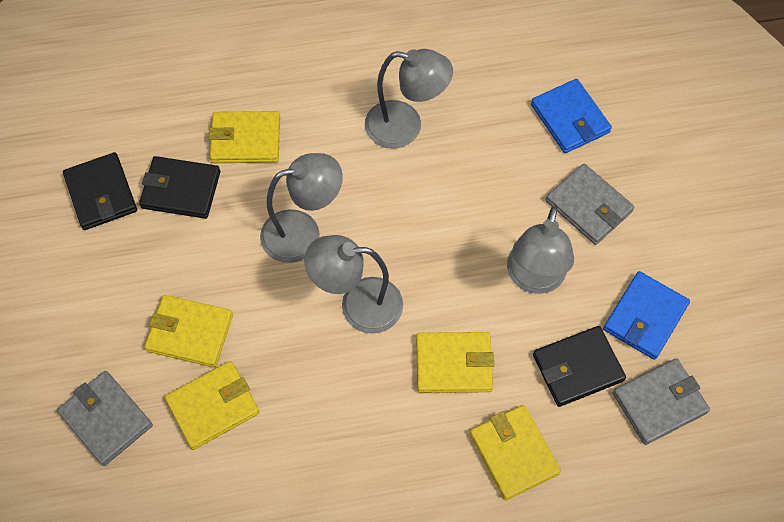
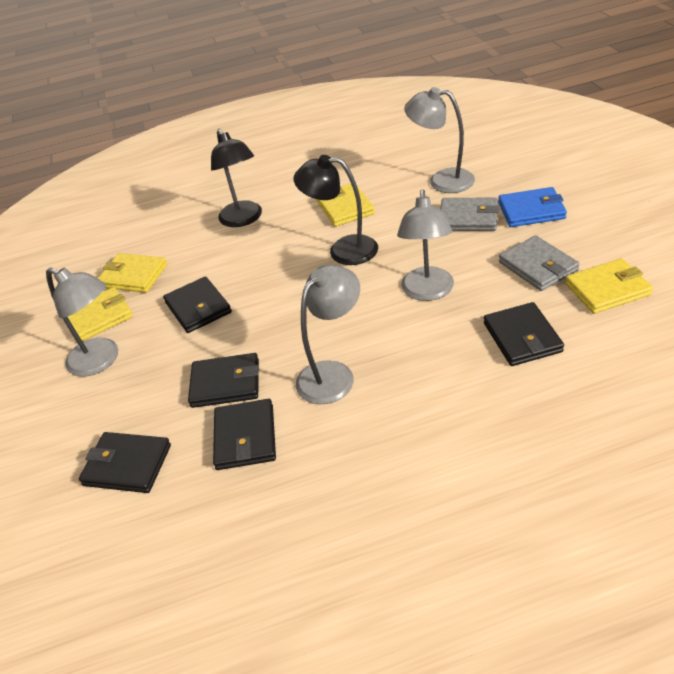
black lamp: 0 -> 2
black wallet: 3 -> 5
blue wallet: 2 -> 1
grey wallet: 3 -> 2
yellow wallet: 5 -> 4

